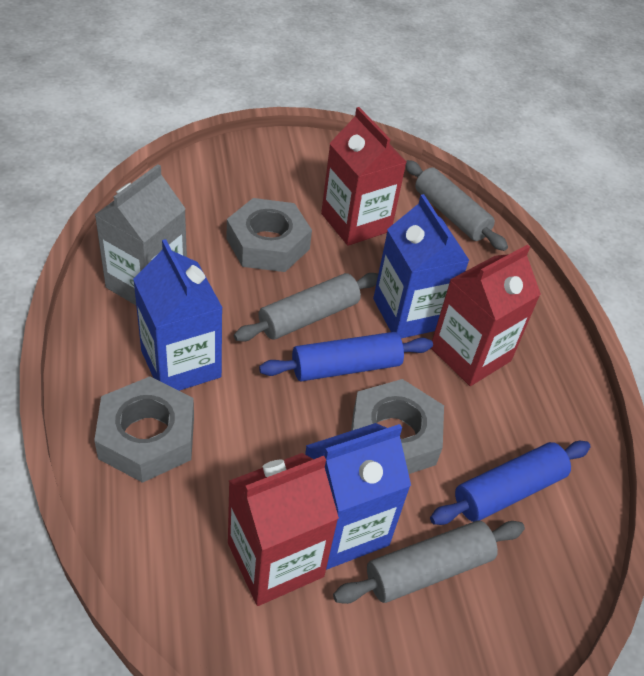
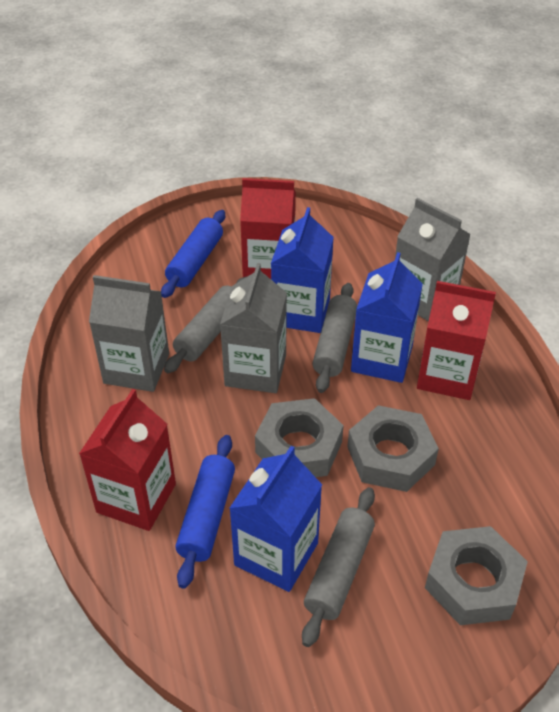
grey carton: 1 -> 3

